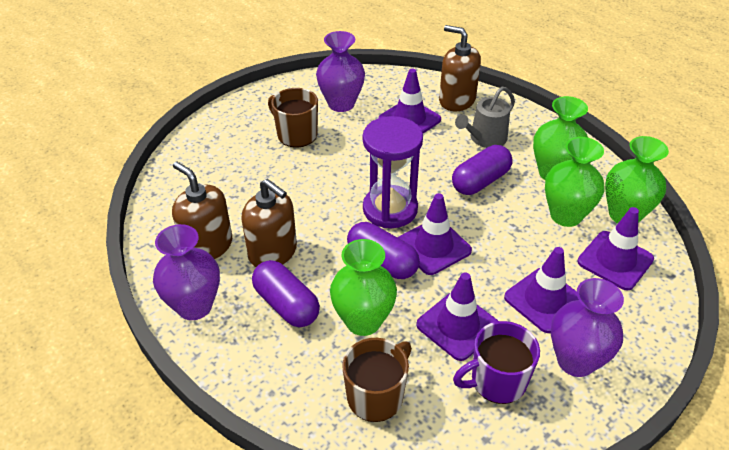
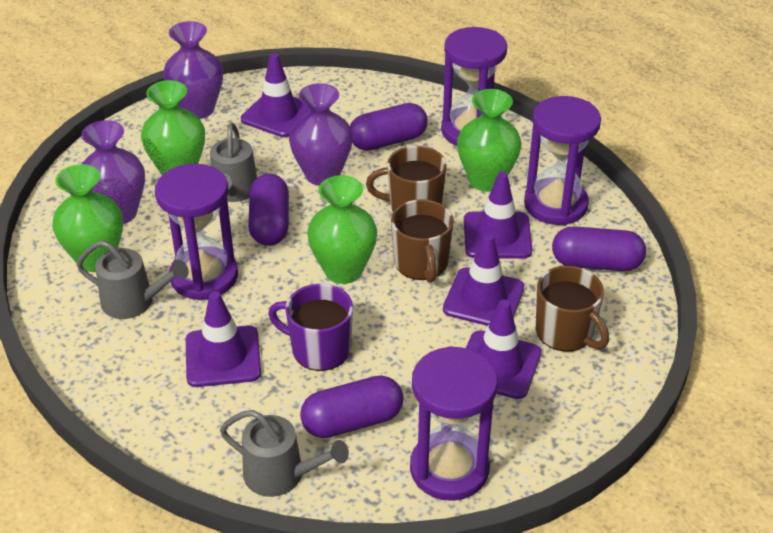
brown mug: 2 -> 3
brown soap dispenser: 3 -> 0
grey watering can: 1 -> 3
purple capsule: 3 -> 4
purple hourglass: 1 -> 4

